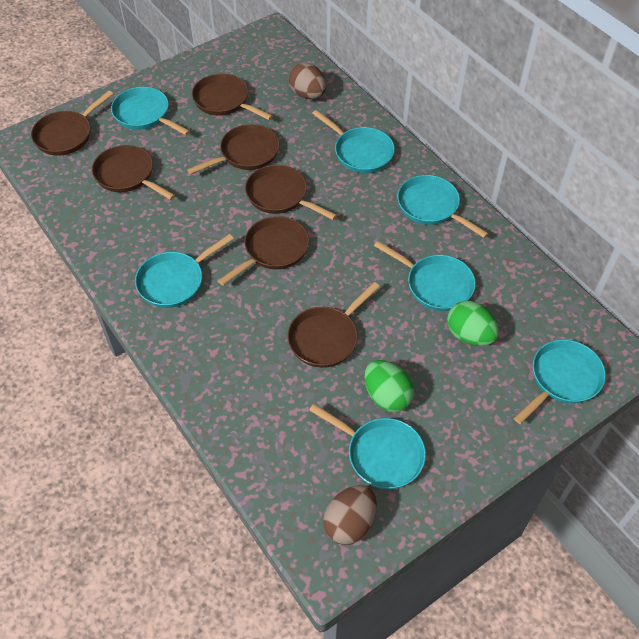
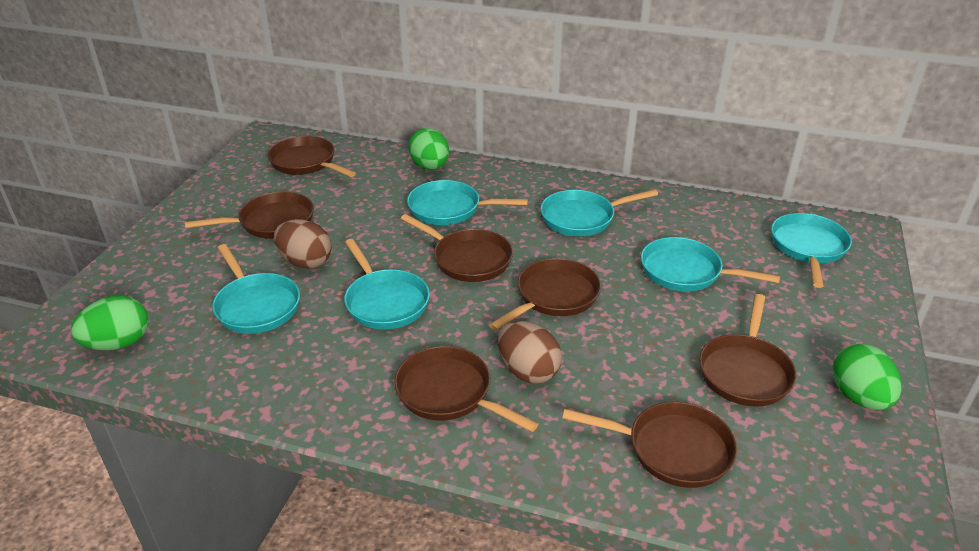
green egg: 2 -> 3
turquoise pan: 7 -> 6

